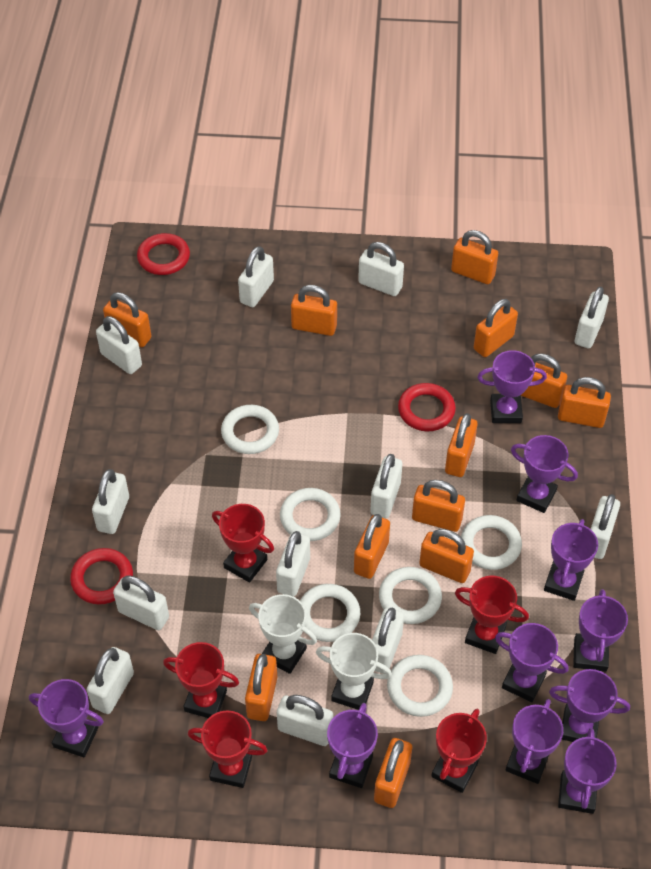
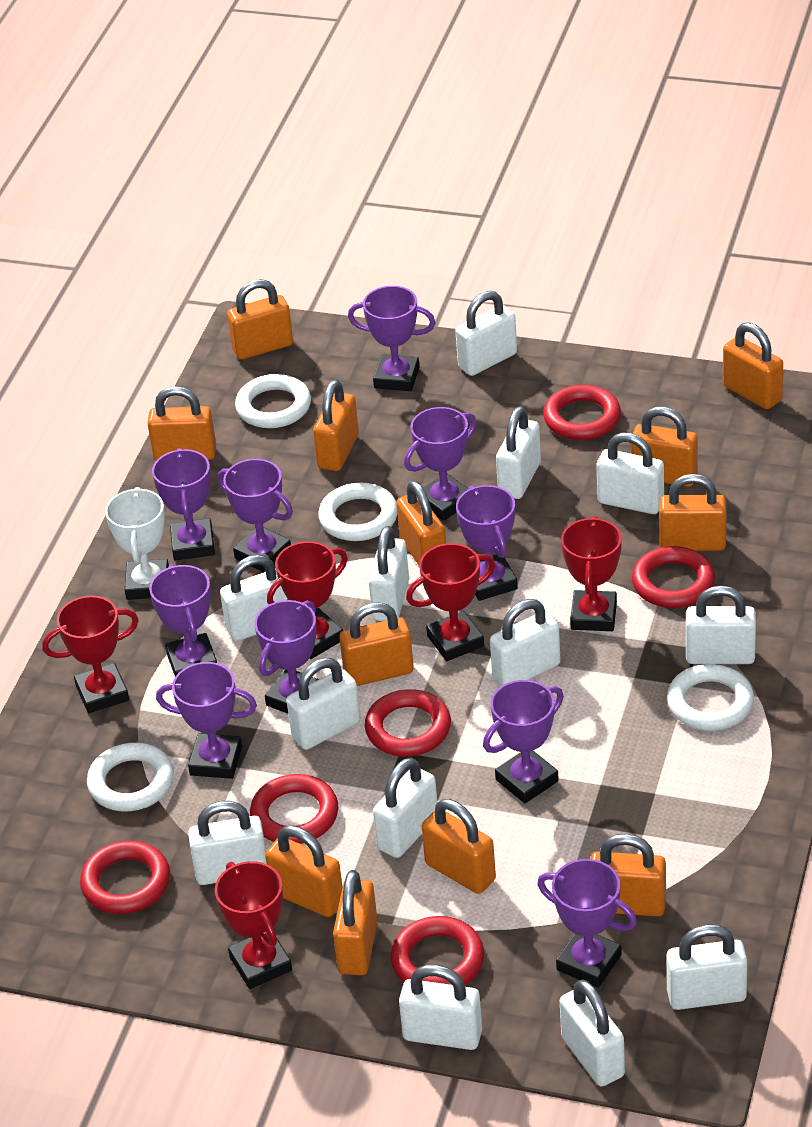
red ring: 3 -> 6
white padlock: 12 -> 13
white ring: 6 -> 4
white trophy: 2 -> 1

